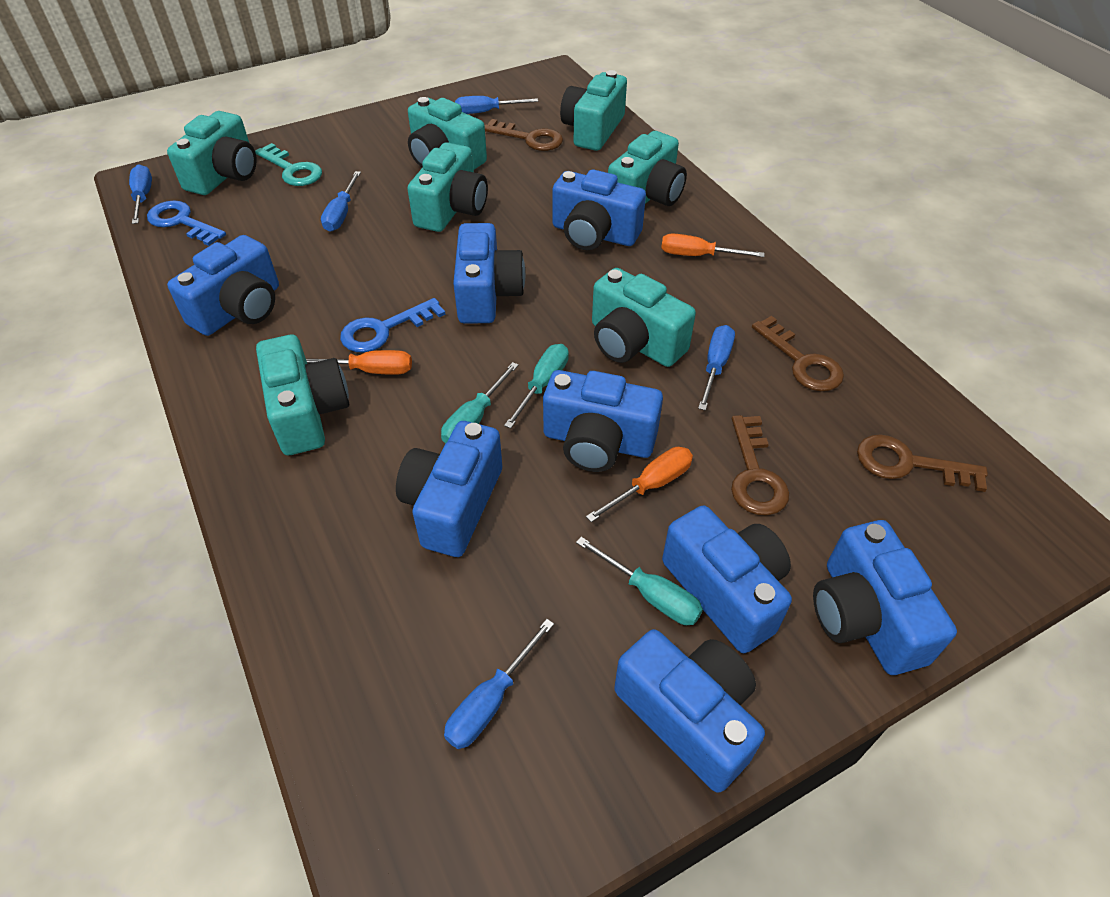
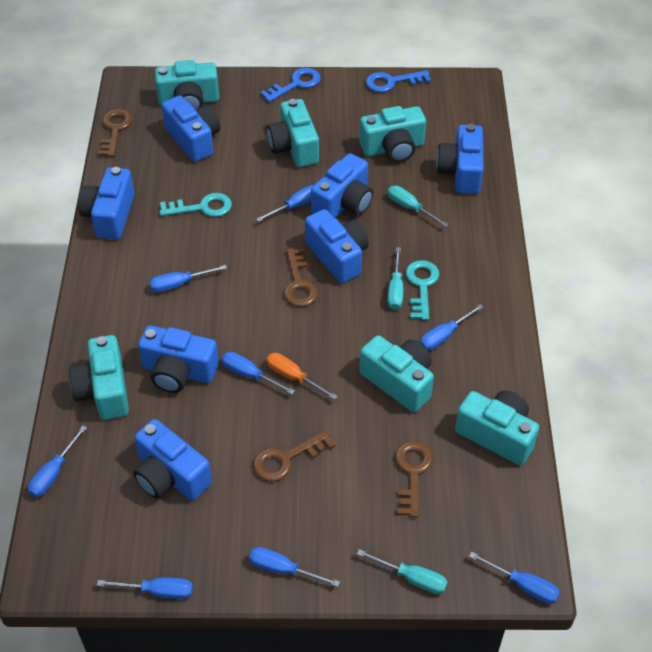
blue camera: 8 -> 7
blue screwdriver: 5 -> 8
orange screwdriver: 3 -> 1
turquoise camera: 7 -> 6
turquoise key: 1 -> 2

